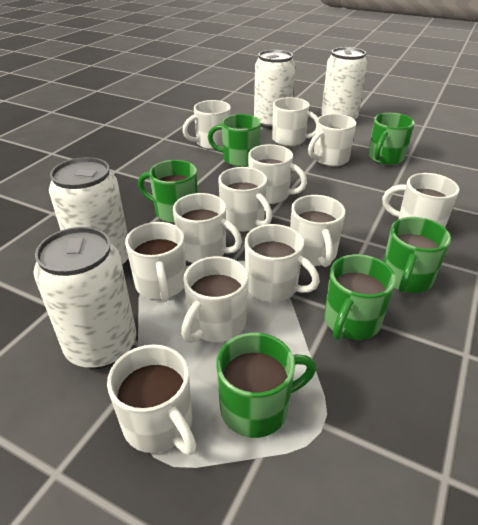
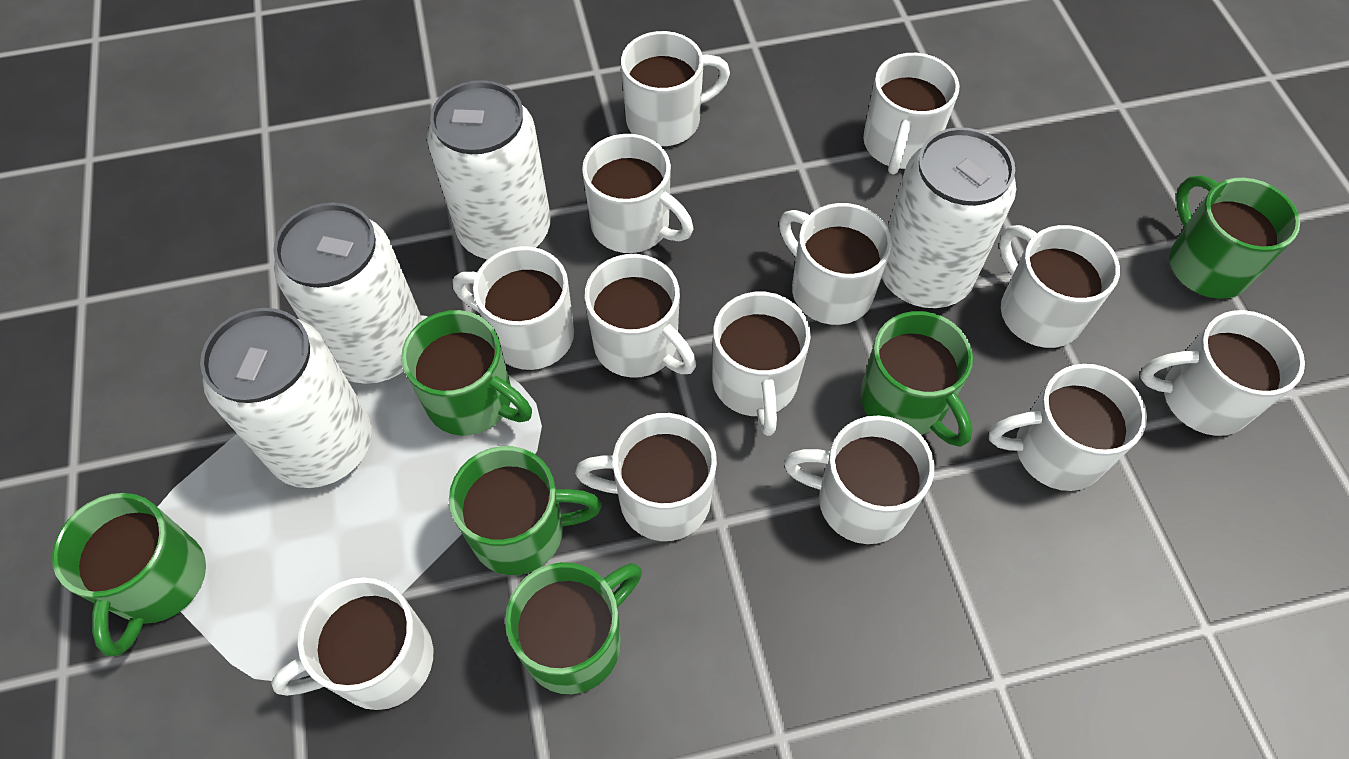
white mug: 12 -> 13

